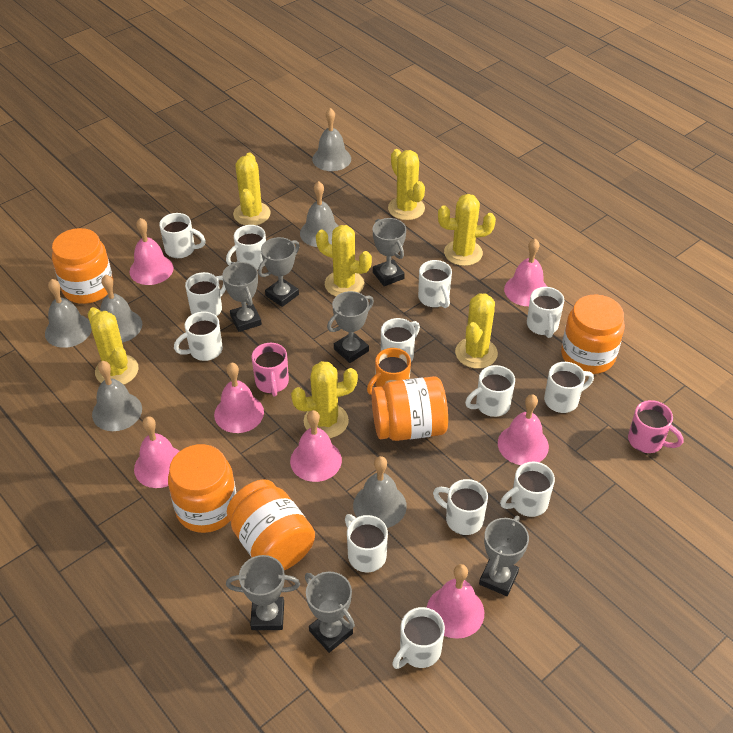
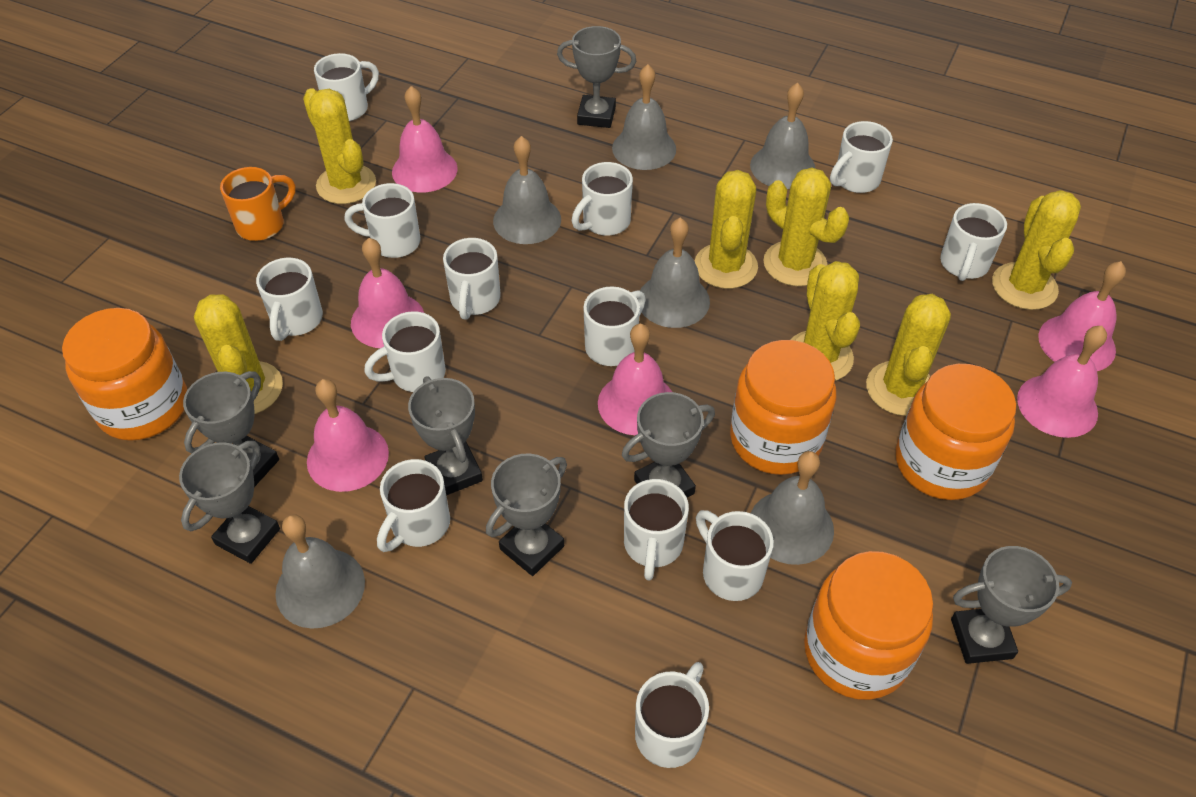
orange jar: 5 -> 4
pink bell: 7 -> 6
pink mug: 2 -> 0

